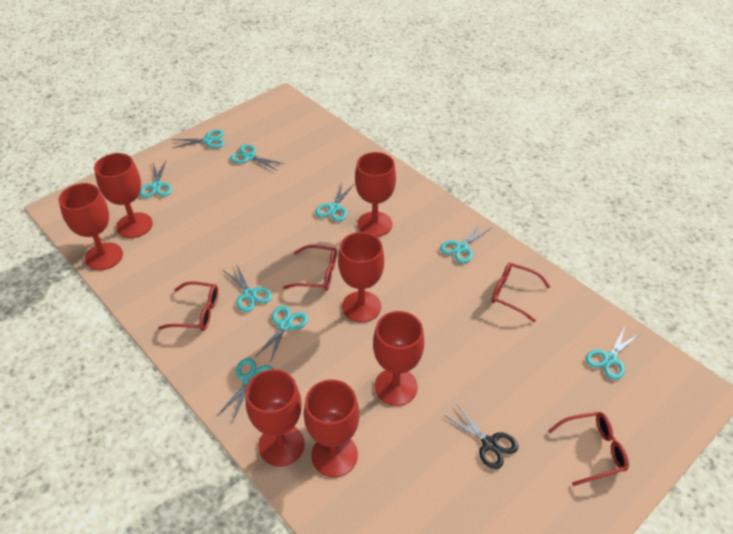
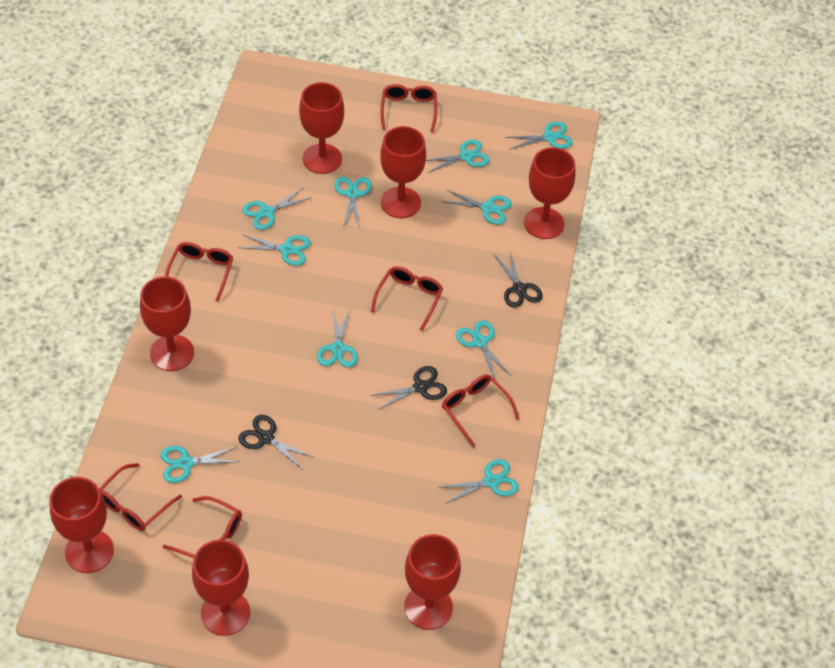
black scissors: 1 -> 3
red glasses: 4 -> 6
turquoise scissors: 9 -> 10

